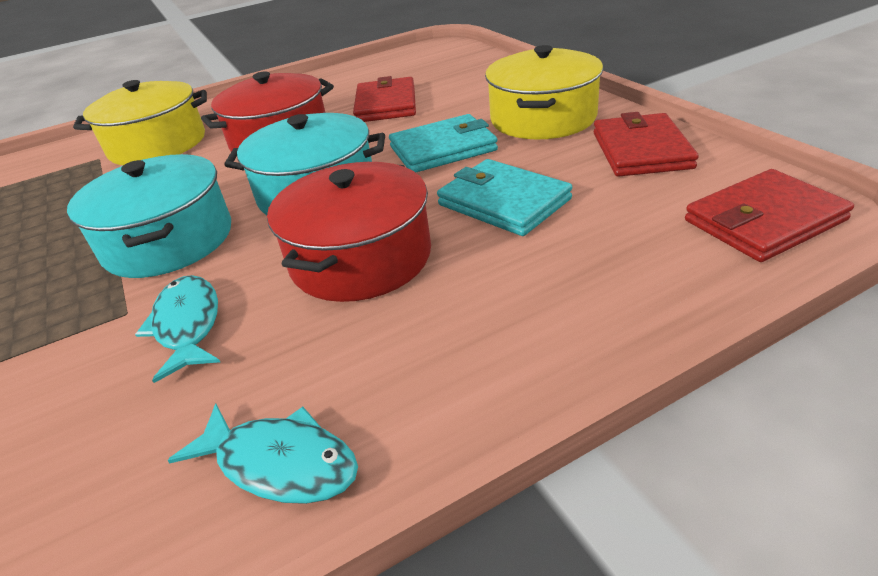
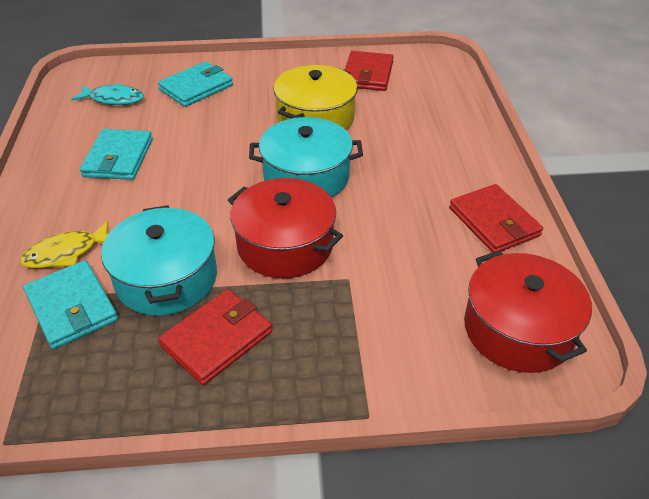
turquoise fish: 2 -> 1
turquoise wallet: 2 -> 3
yellow fish: 0 -> 1
yellow pot: 2 -> 1

